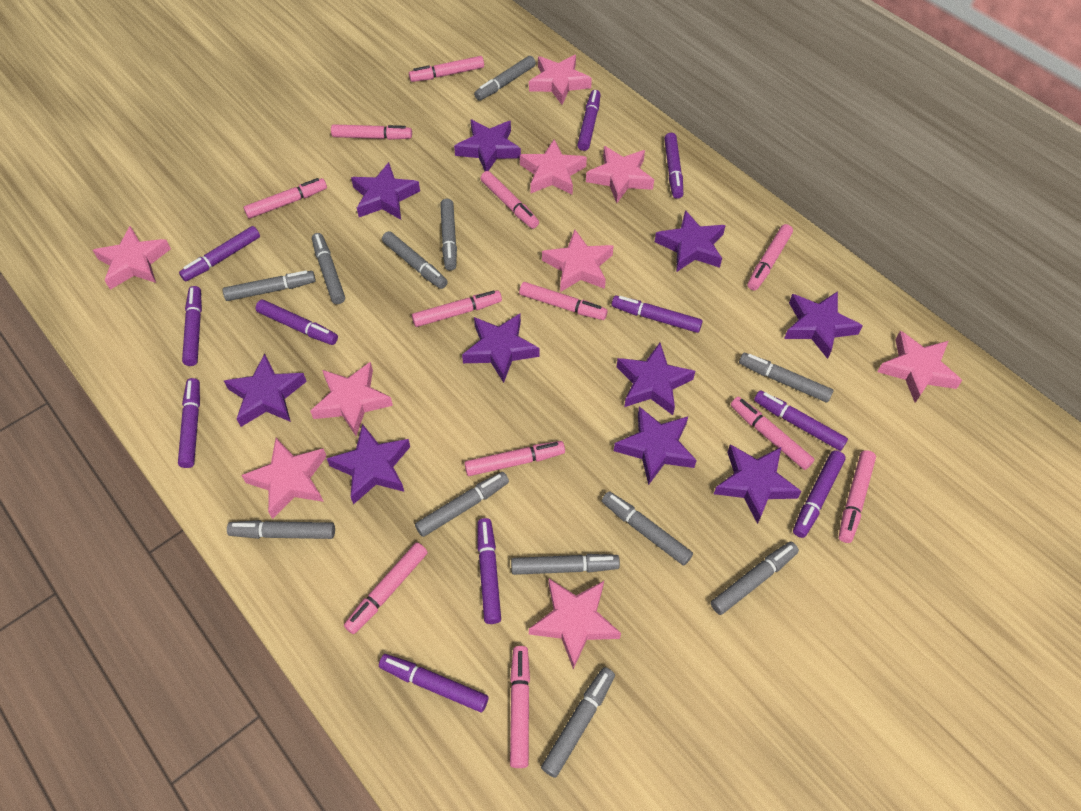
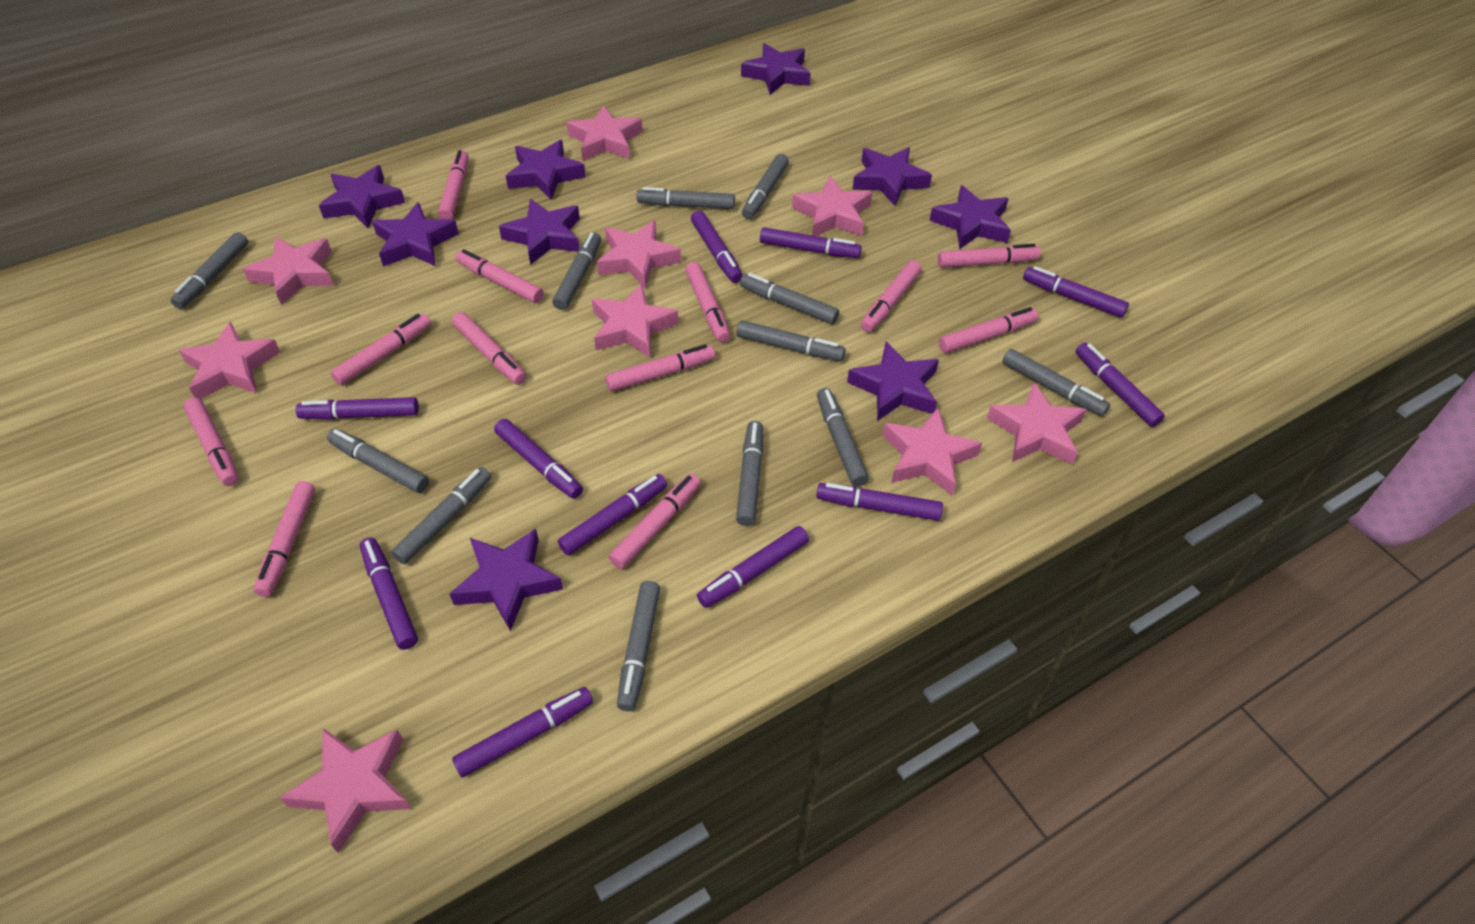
purple star: 10 -> 9

